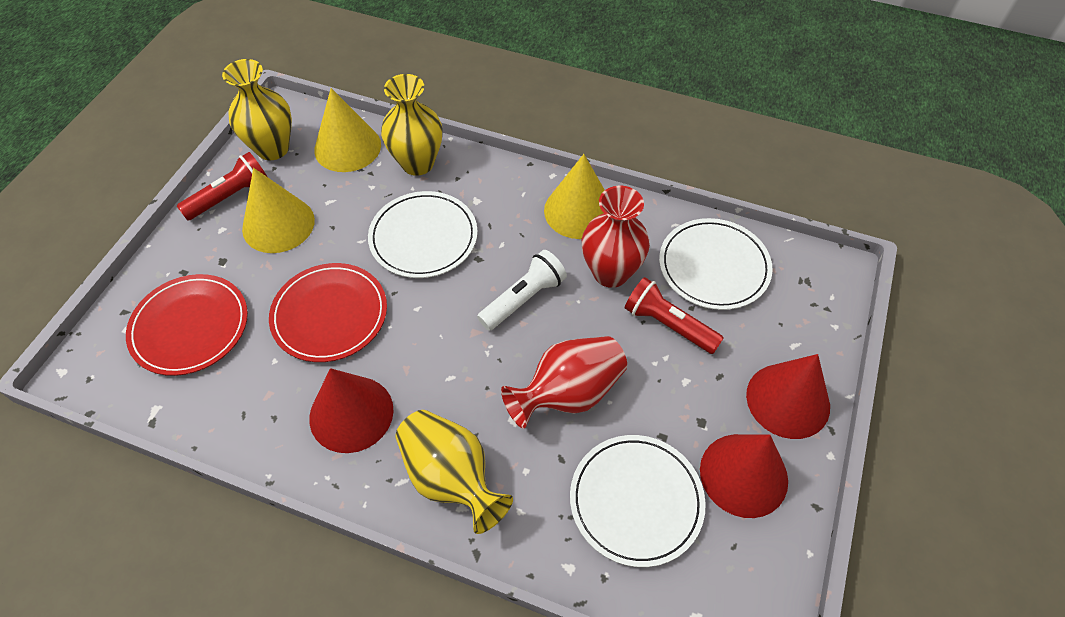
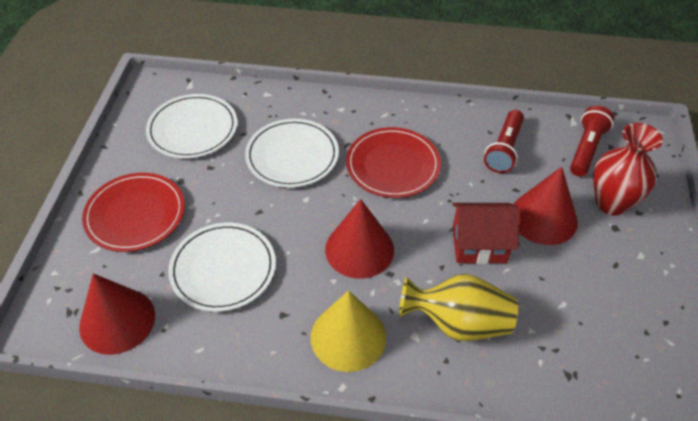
red house: 0 -> 1
red vase: 2 -> 1
white flashlight: 1 -> 0
yellow cone: 3 -> 1
yellow vase: 3 -> 1

